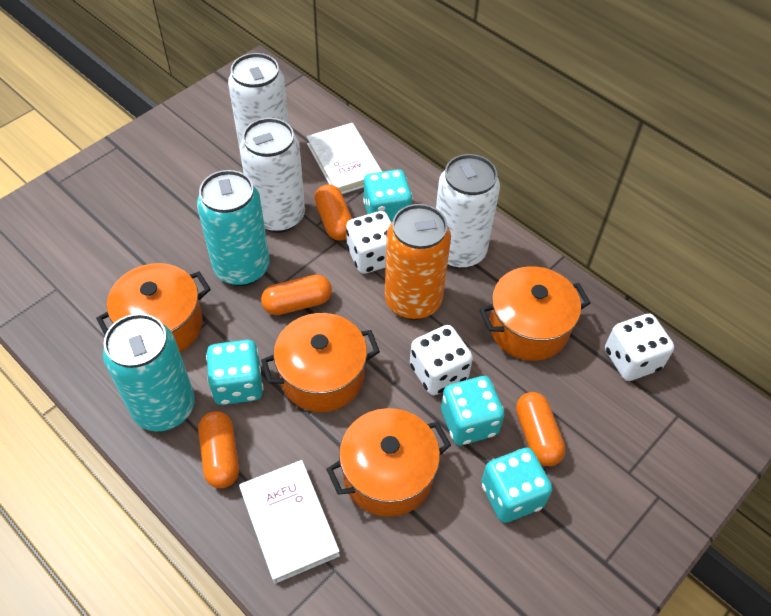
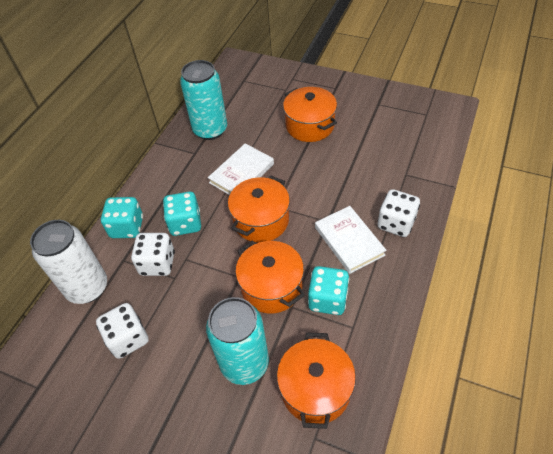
orange can: 1 -> 0
orange capsule: 4 -> 0
turquoise dice: 4 -> 3
white can: 3 -> 1

